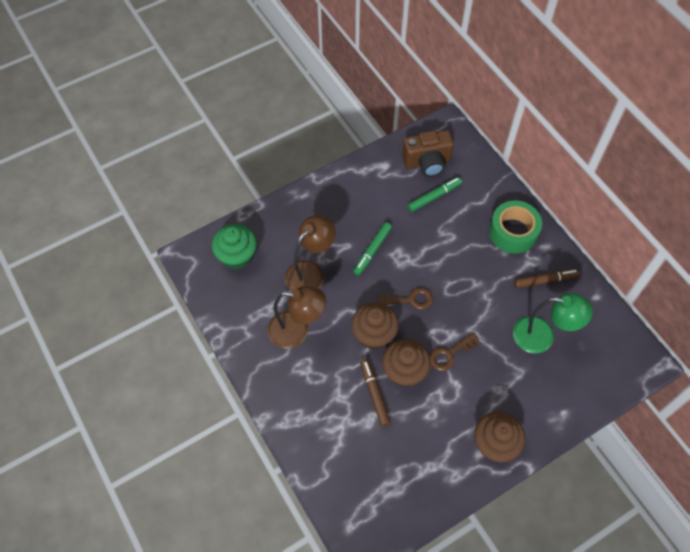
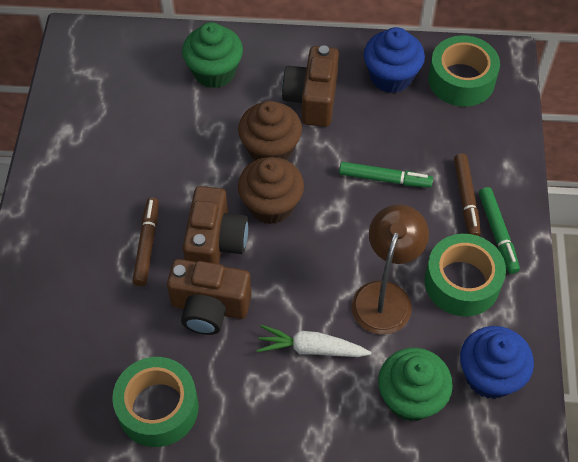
blue cupcake: 0 -> 2
brown camera: 1 -> 3
brown cupcake: 3 -> 2
brown key: 2 -> 0
brown lamp: 2 -> 1
green cupcake: 1 -> 2
green lamp: 1 -> 0
green tape: 1 -> 3
white carrot: 0 -> 1

